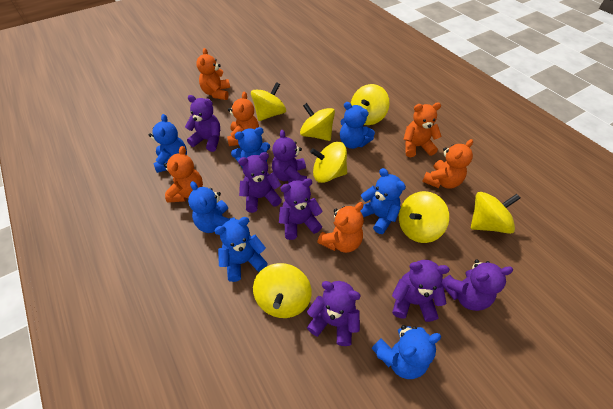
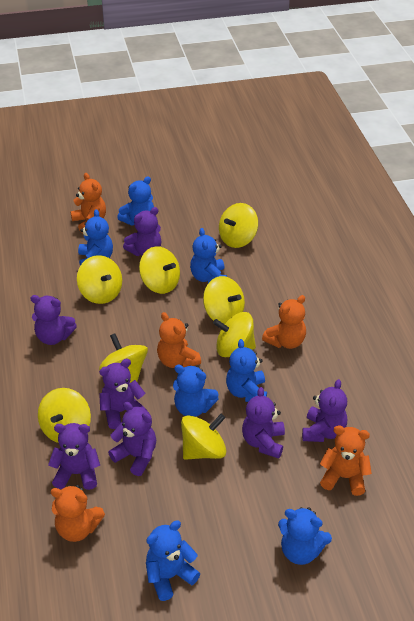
orange teddy bear: 6 -> 5
yellow spinning top: 7 -> 8

